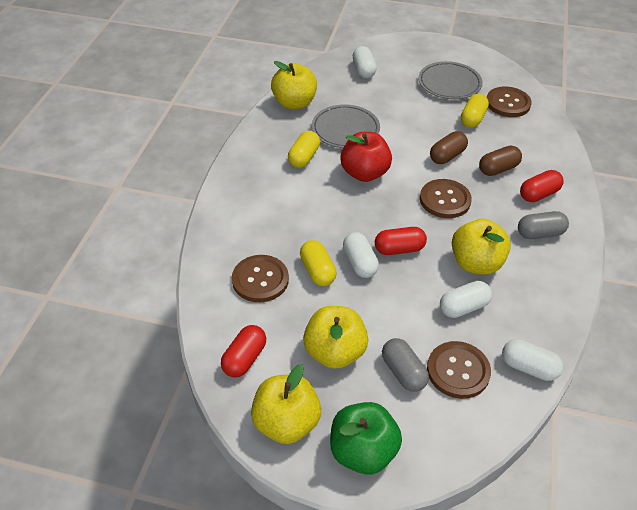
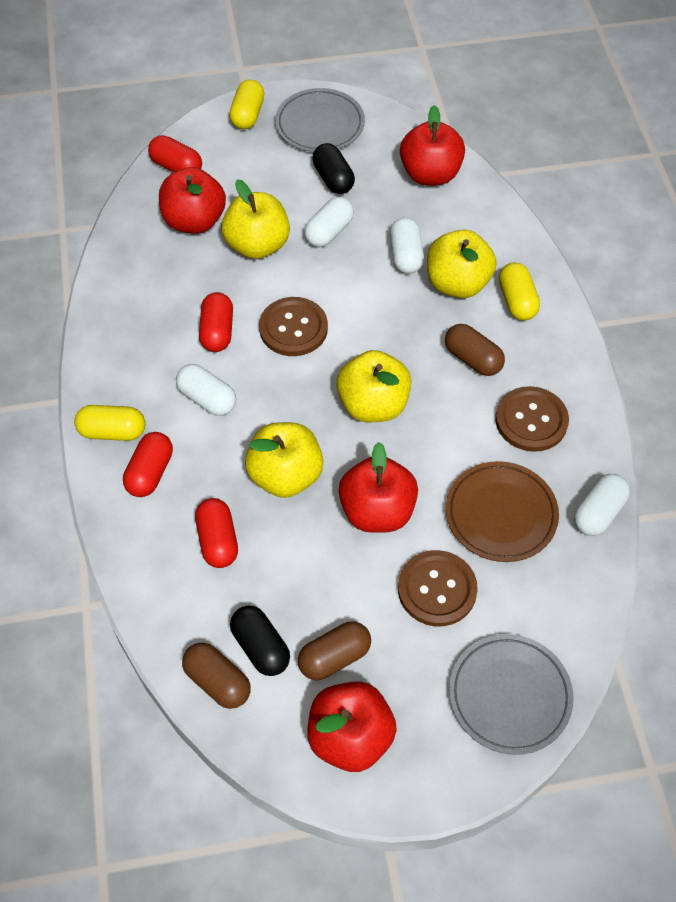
black capsule: 0 -> 2
brown button: 4 -> 3
brown capsule: 2 -> 3
brown plate: 0 -> 1
green apple: 1 -> 0
grey capsule: 2 -> 0
red apple: 1 -> 4
red capsule: 3 -> 4

